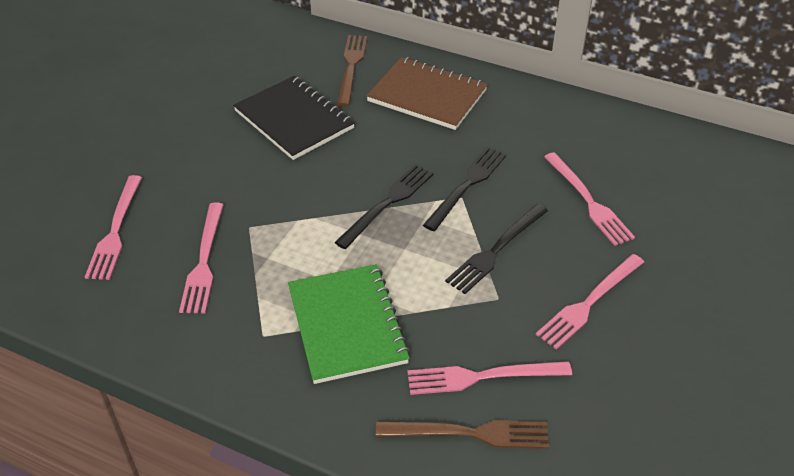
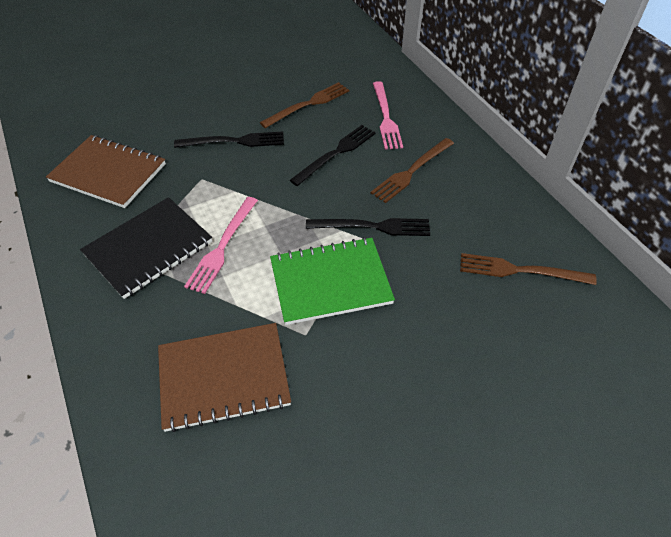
brown fork: 2 -> 3
brown notebook: 1 -> 2
pink fork: 5 -> 2

